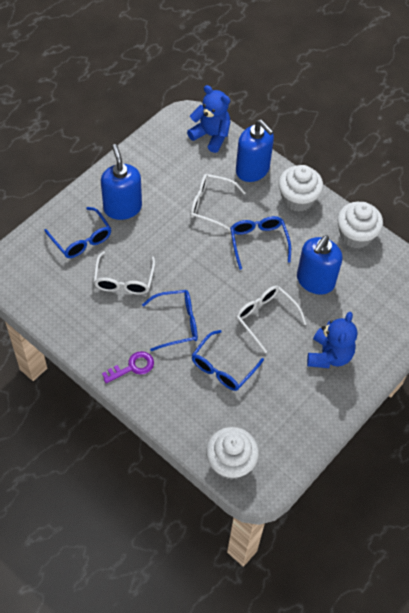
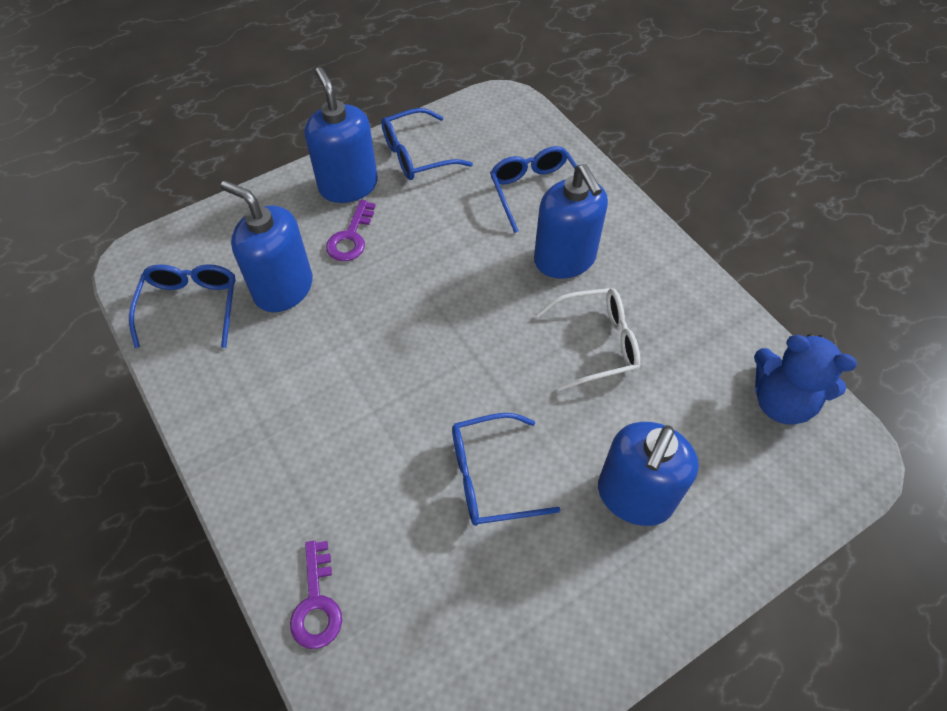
blue soap dispenser: 3 -> 4
blue teddy bear: 2 -> 1
purple key: 1 -> 2
white cupcake: 3 -> 0
white glasses: 3 -> 1

